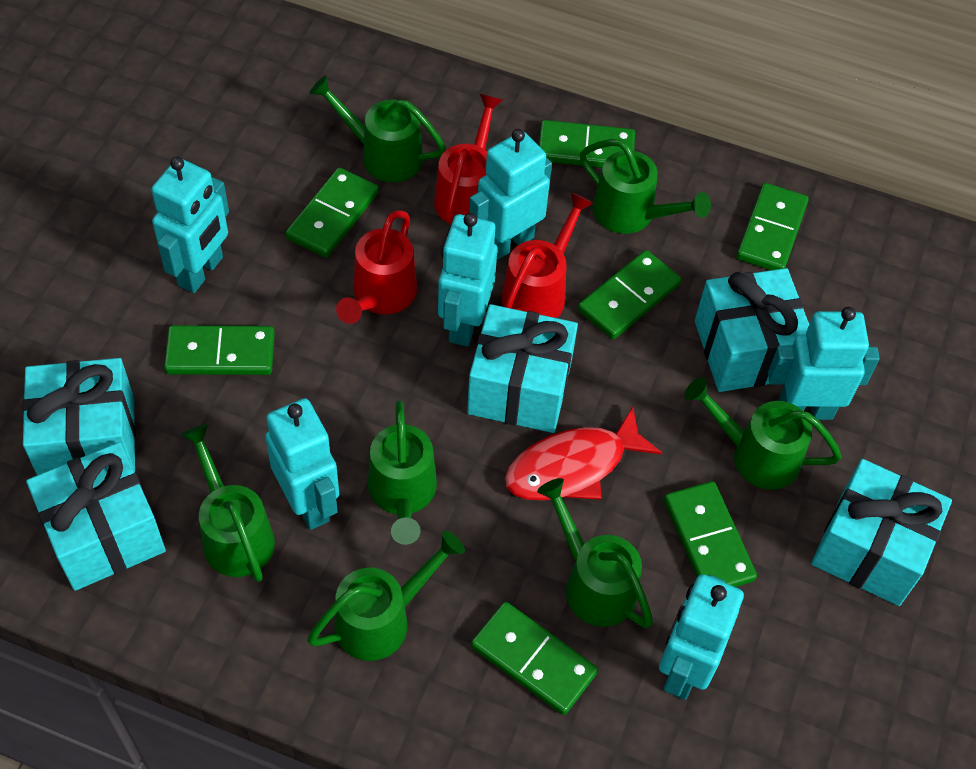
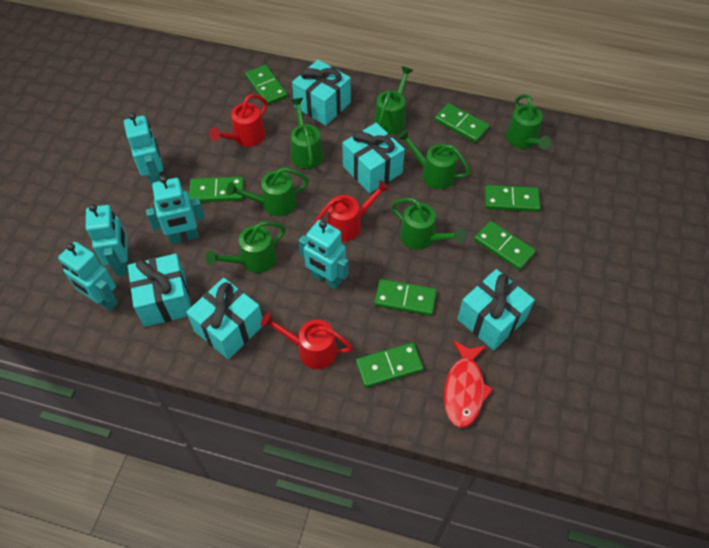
turquoise robot: 6 -> 5

